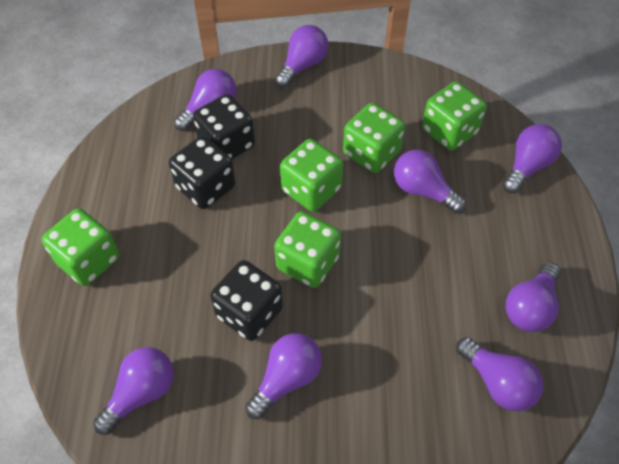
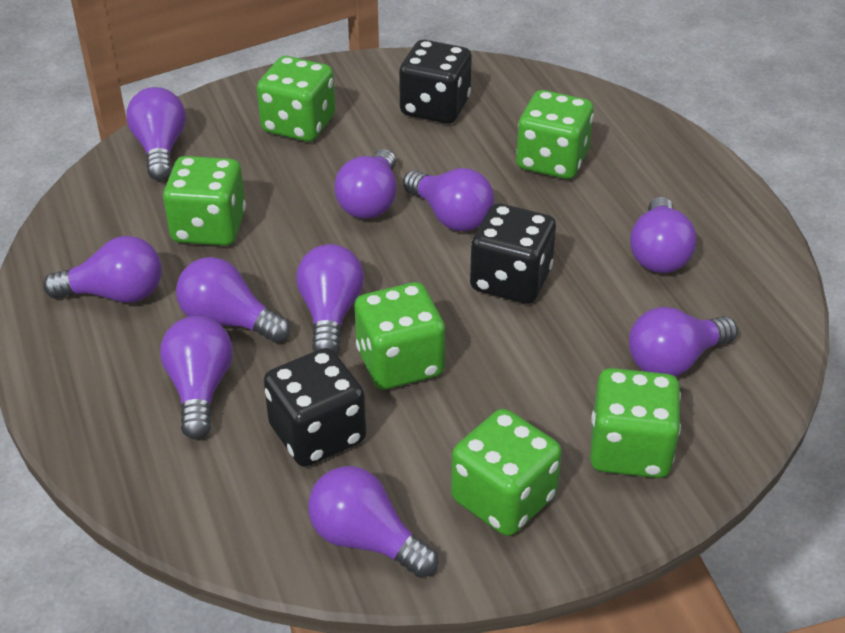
green dice: 5 -> 6
purple light bulb: 8 -> 10

